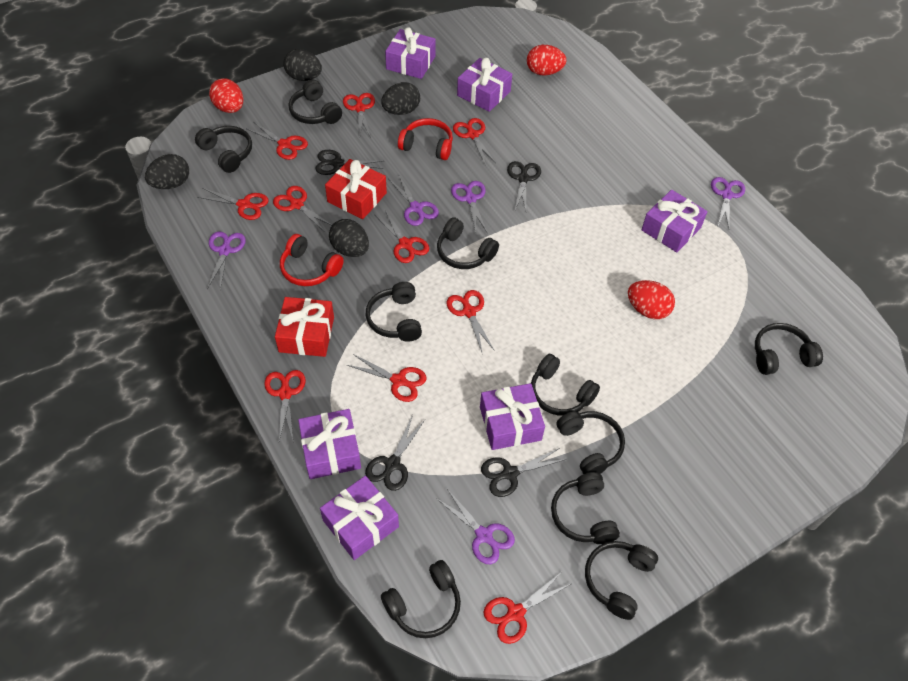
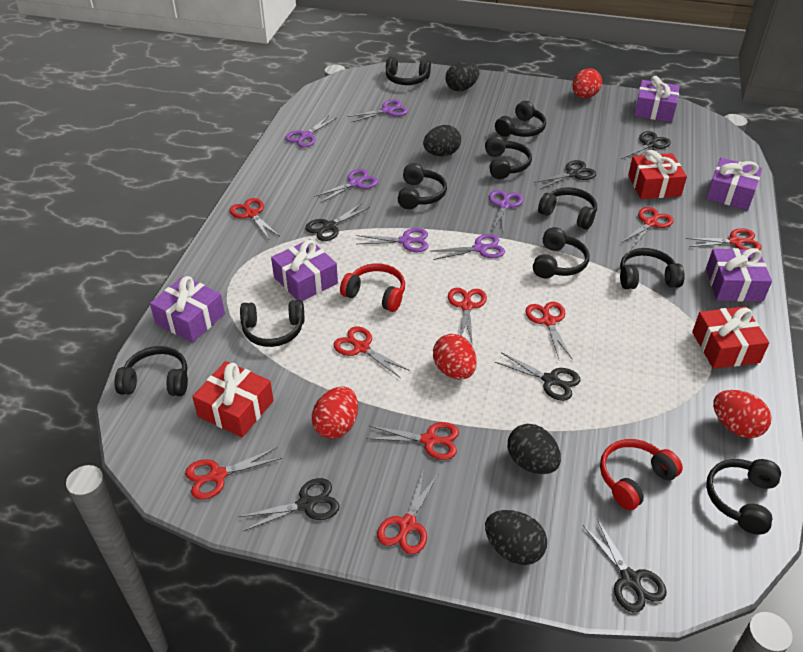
black scissors: 4 -> 6
purple gift: 6 -> 5
purple scissors: 5 -> 6
red egg: 3 -> 4
red gift: 2 -> 3
red scissors: 10 -> 9

